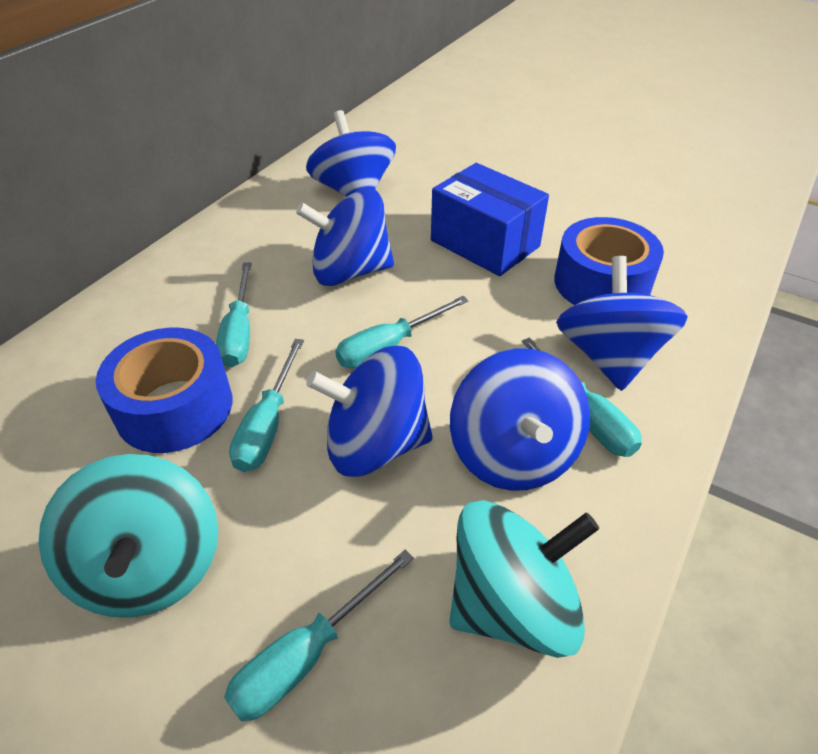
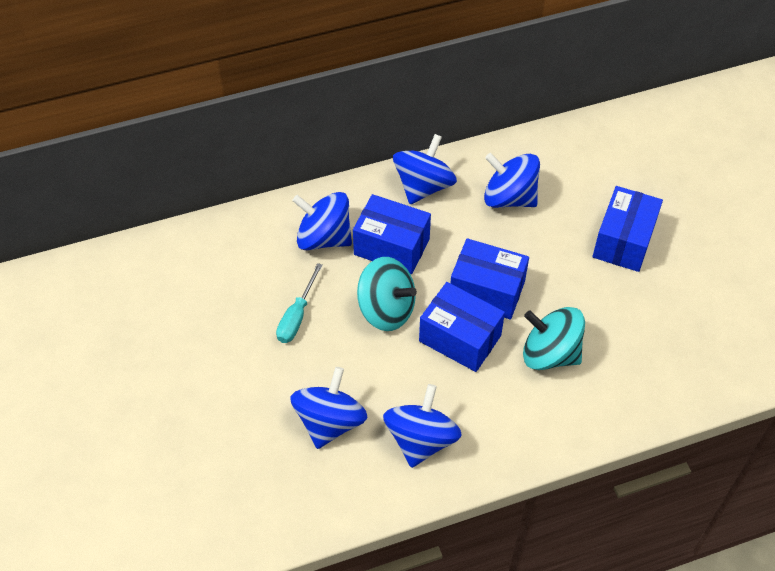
blue box: 1 -> 4
blue tape: 2 -> 0
turquoise screwdriver: 5 -> 1

